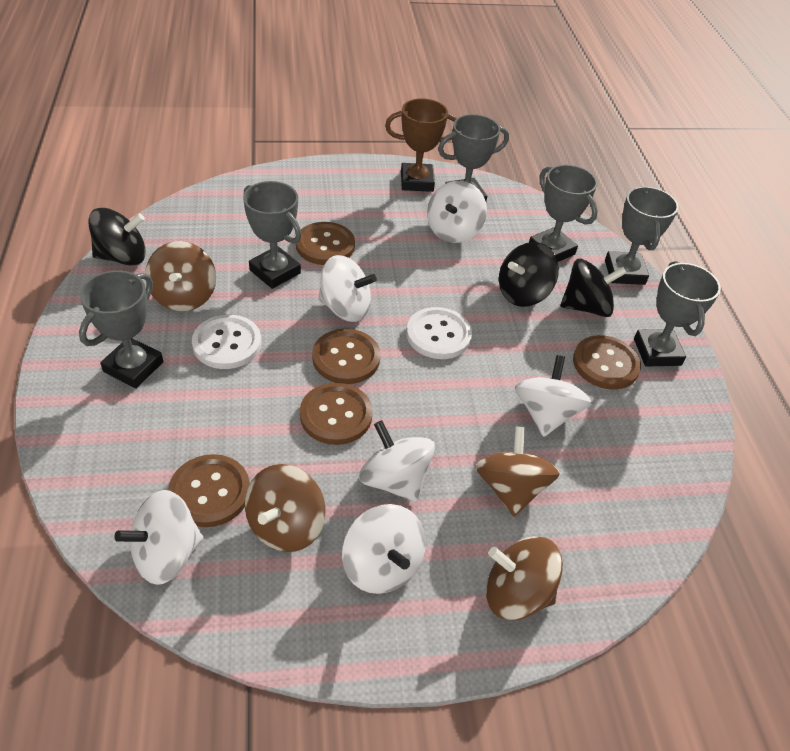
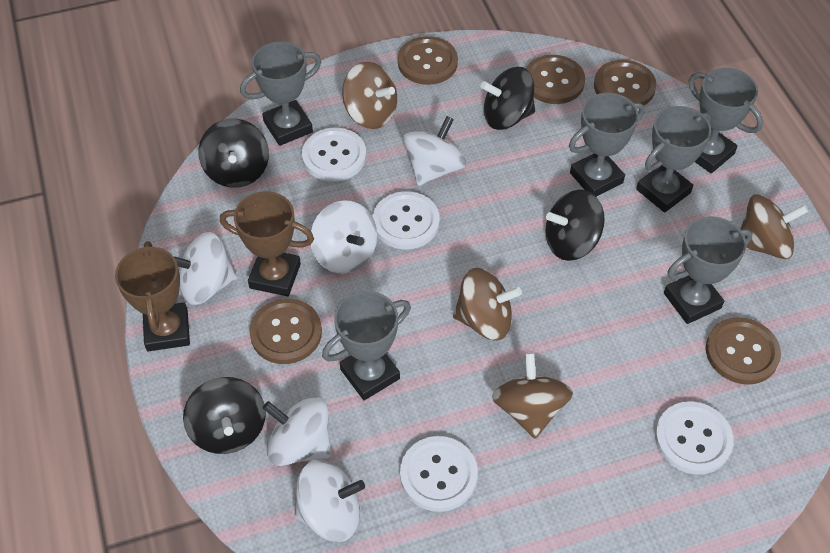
black spinning top: 3 -> 4
brown trophy: 1 -> 2
white button: 2 -> 4
white spinning top: 6 -> 5

